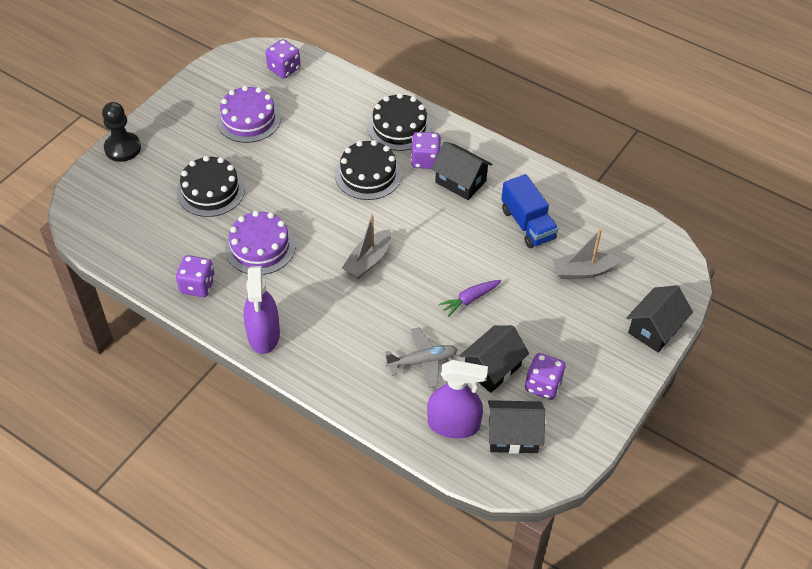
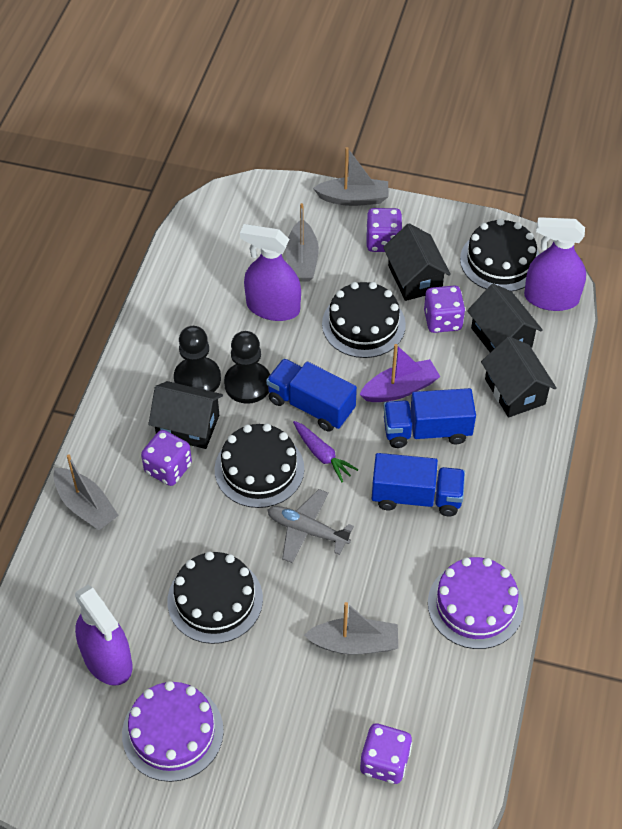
black cake: 3 -> 4
black pawn: 1 -> 2
blue truck: 1 -> 3
grey boat: 2 -> 4
purple boat: 0 -> 1
purple spray bottle: 2 -> 3

